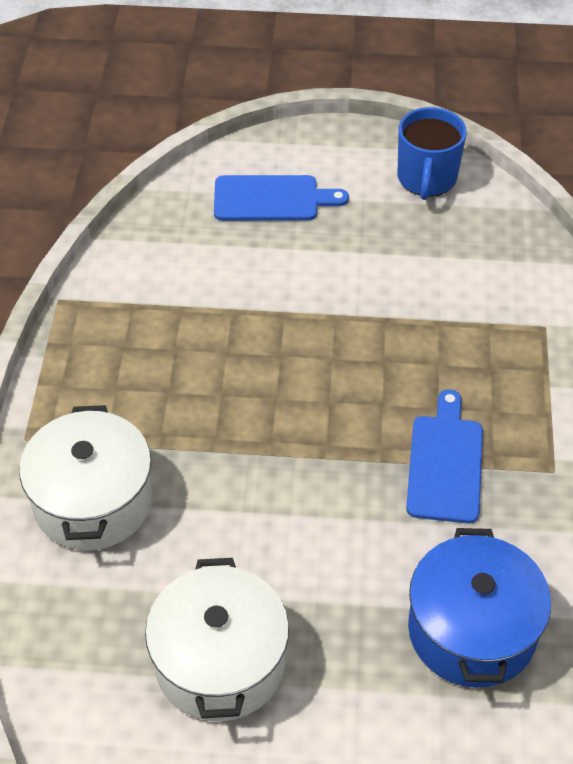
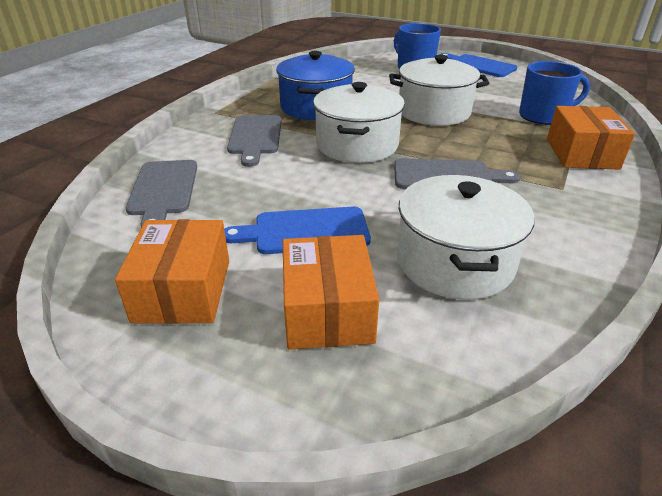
blue mug: 1 -> 2
grey cutting board: 0 -> 3
orange box: 0 -> 3
white pot: 2 -> 3

